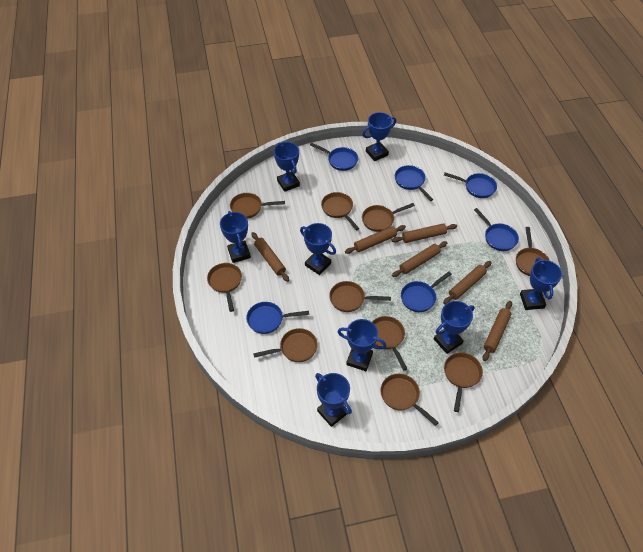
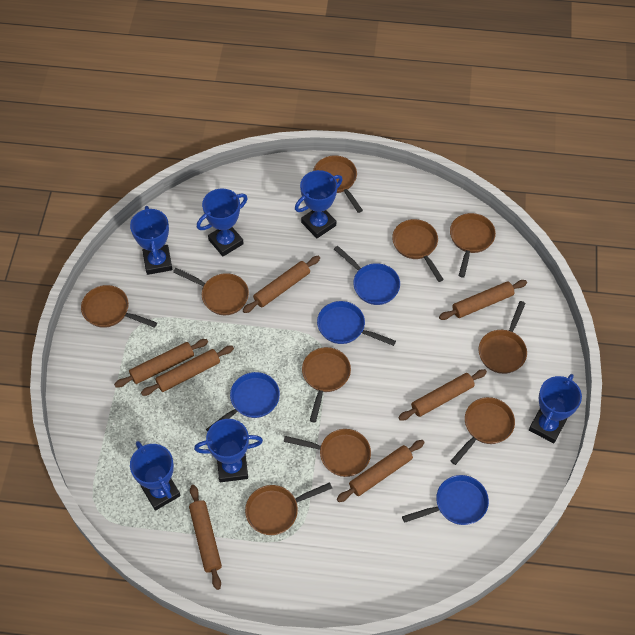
blue pan: 6 -> 4
blue trophy: 8 -> 6
brown rolling pin: 6 -> 7

